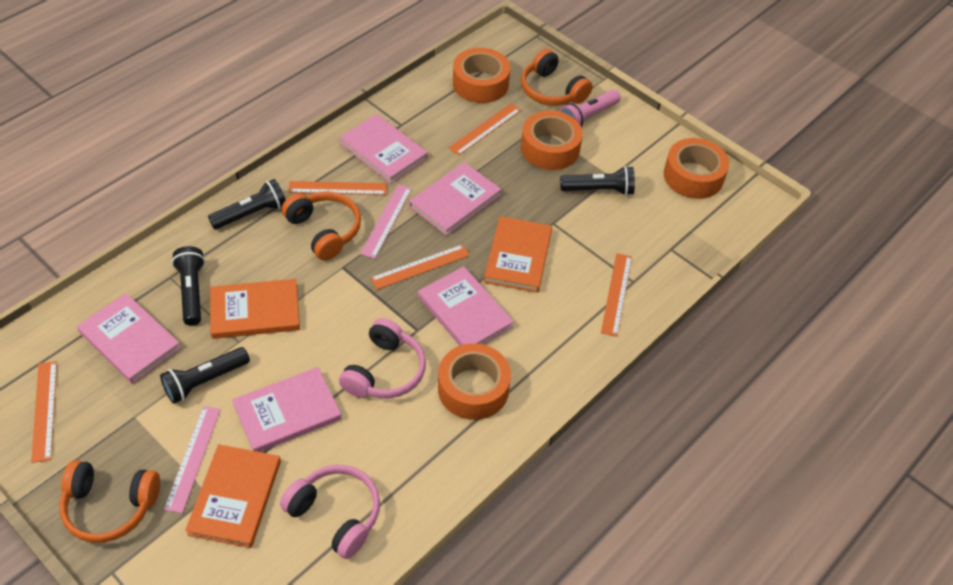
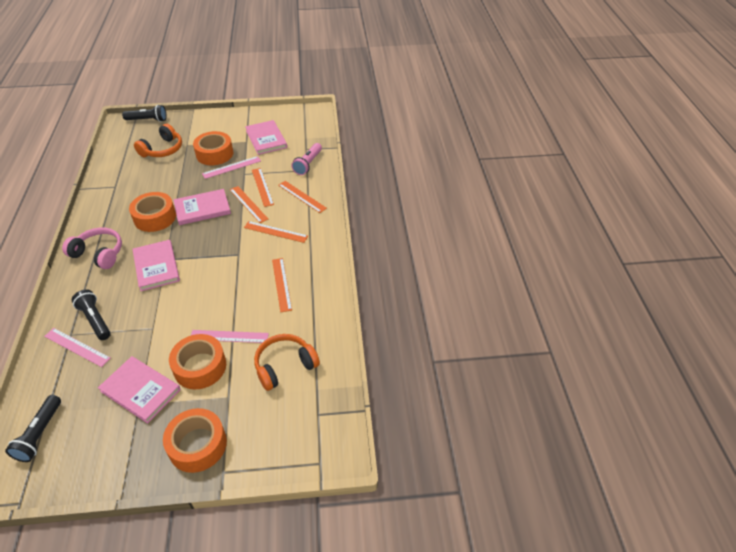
black flashlight: 4 -> 3
orange book: 3 -> 0
orange headphones: 3 -> 2
pink book: 5 -> 4
pink headphones: 2 -> 1
pink ruler: 2 -> 3

